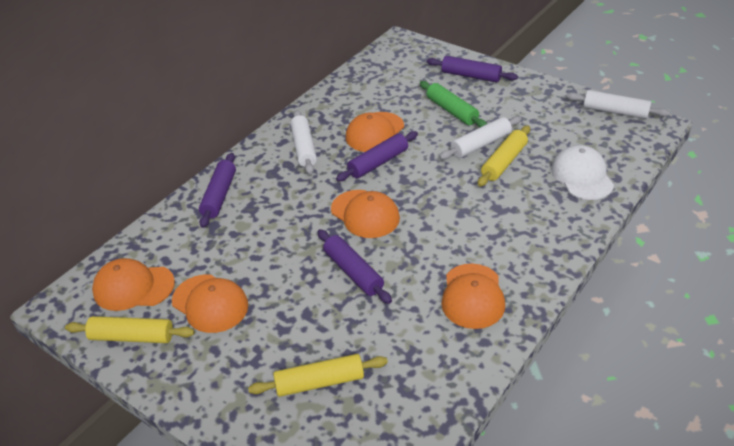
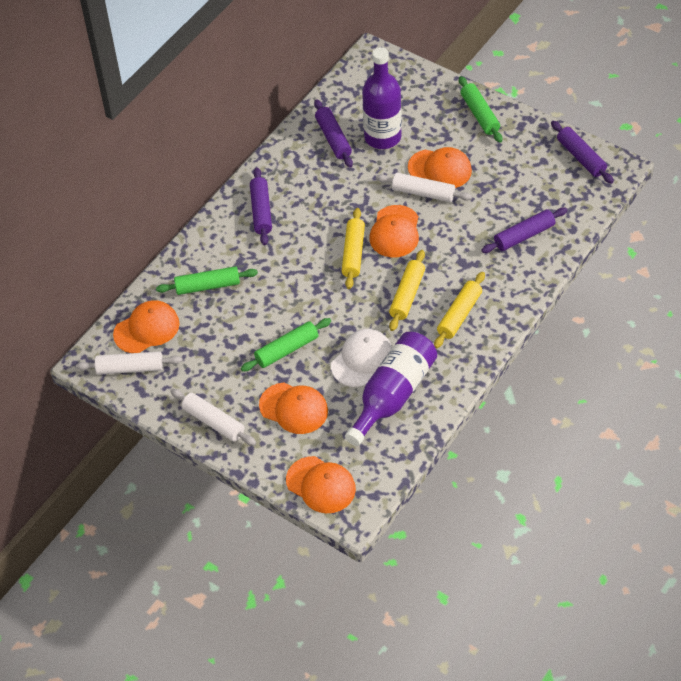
green rolling pin: 1 -> 3
purple bottle: 0 -> 2

